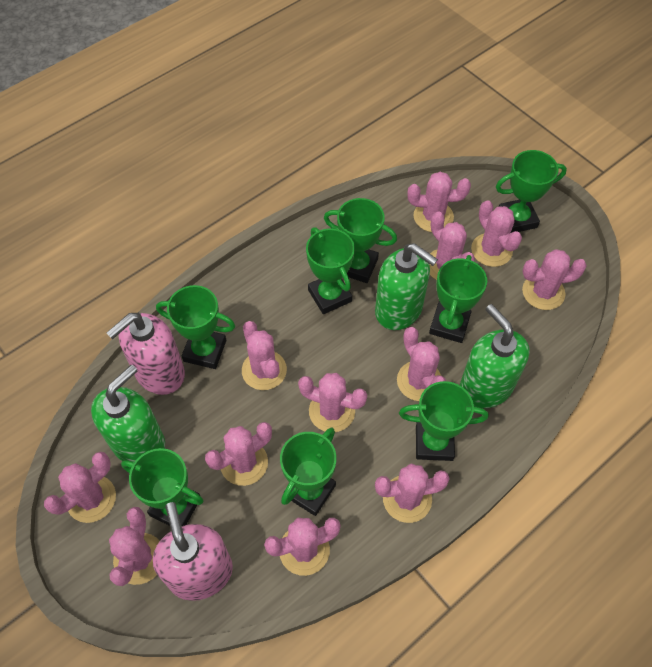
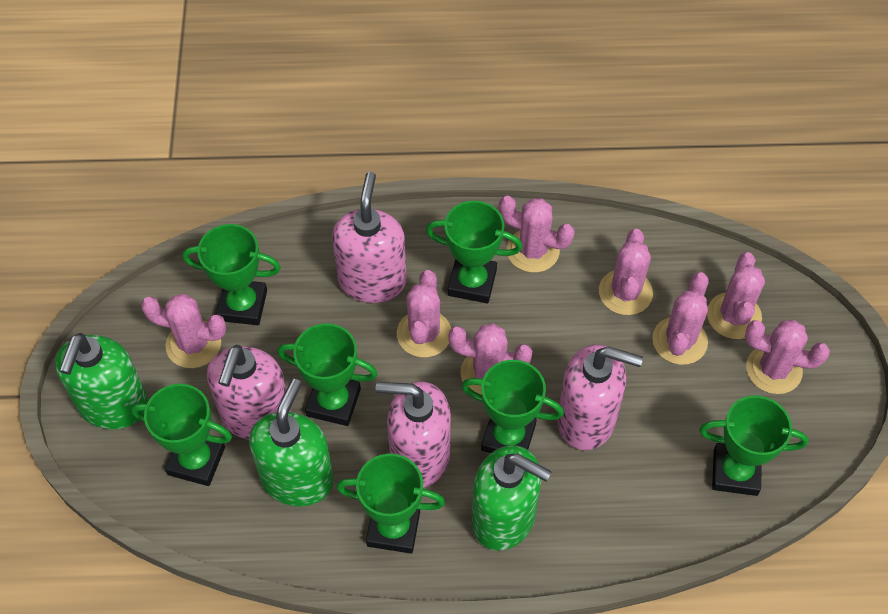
green trophy: 8 -> 7
pink cactus: 12 -> 8
pink soap dispenser: 2 -> 4

